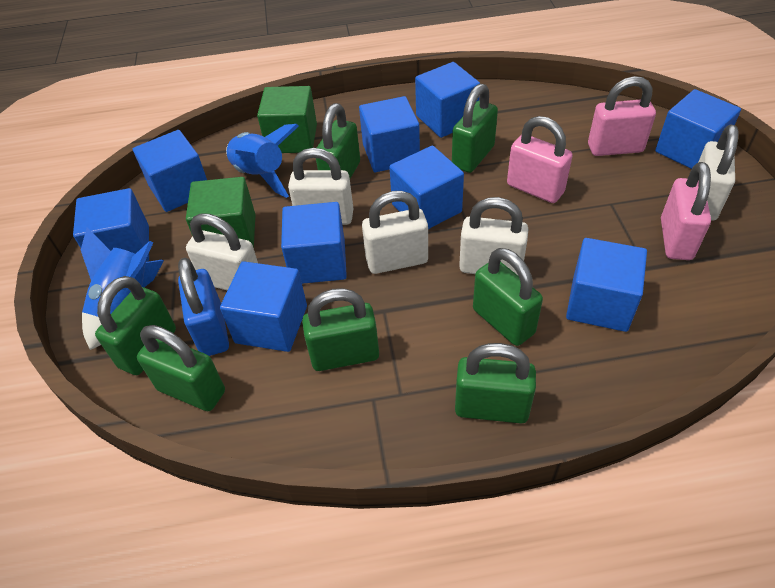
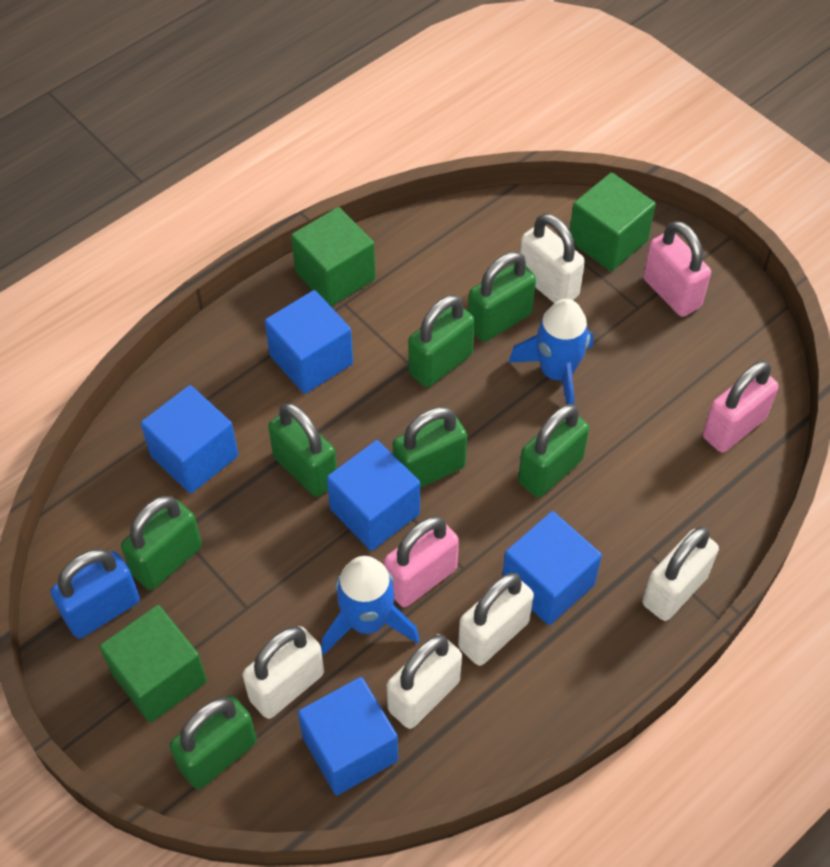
blue cube: 9 -> 5
green cube: 2 -> 3

